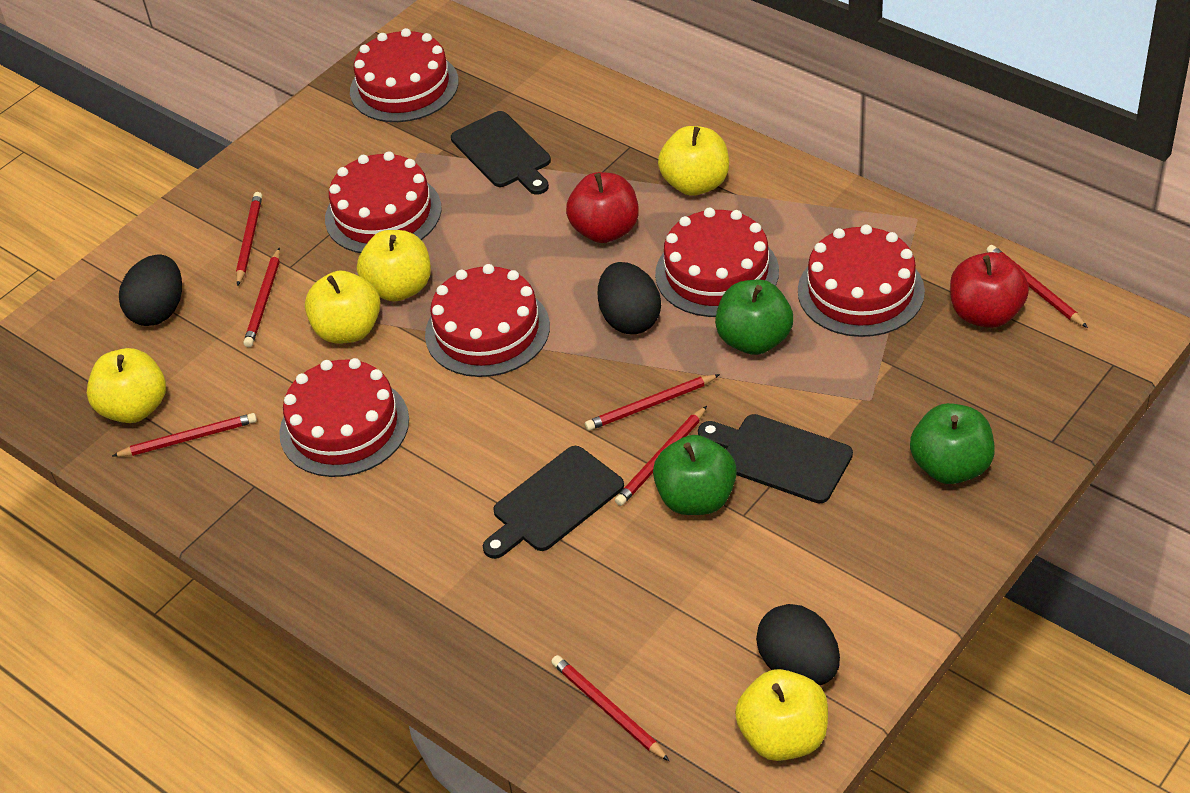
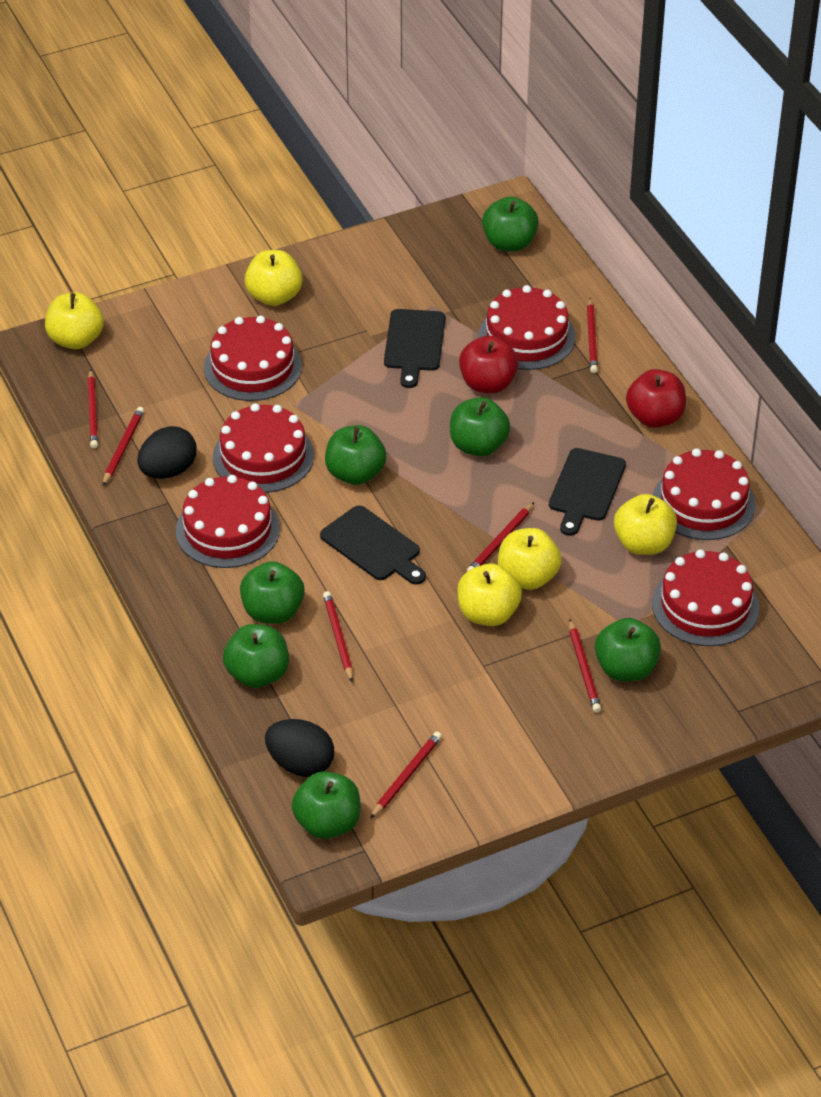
black egg: 3 -> 2
green apple: 3 -> 7

